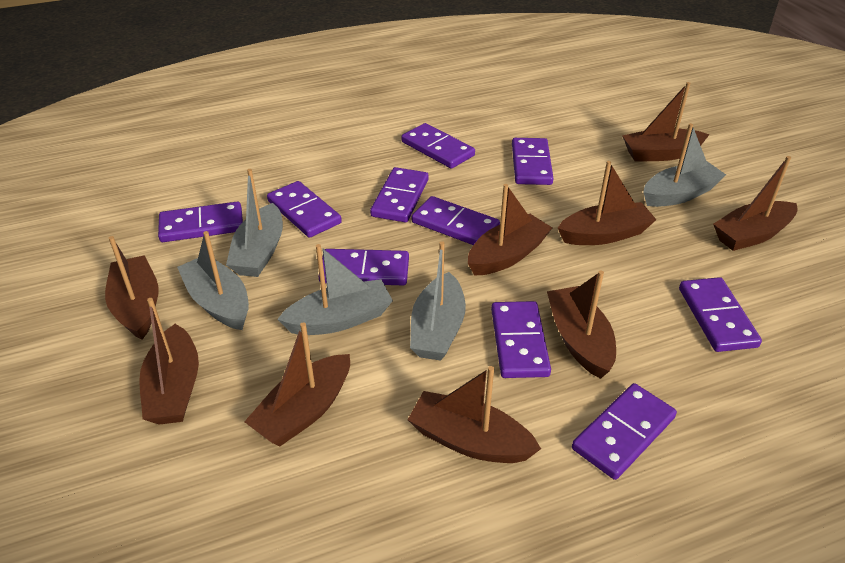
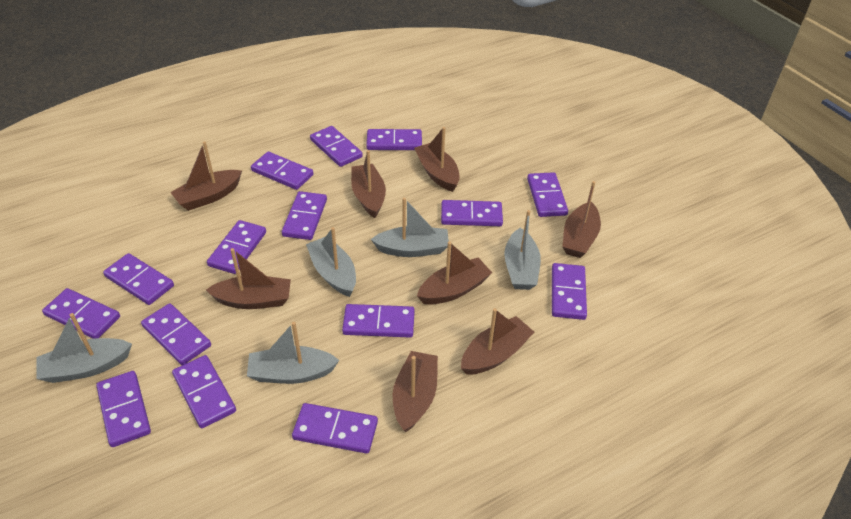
brown boat: 9 -> 8
purple domino: 10 -> 15

